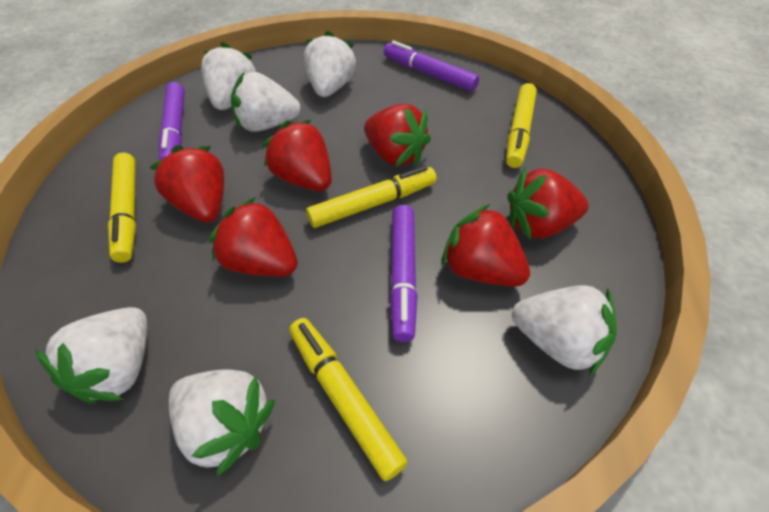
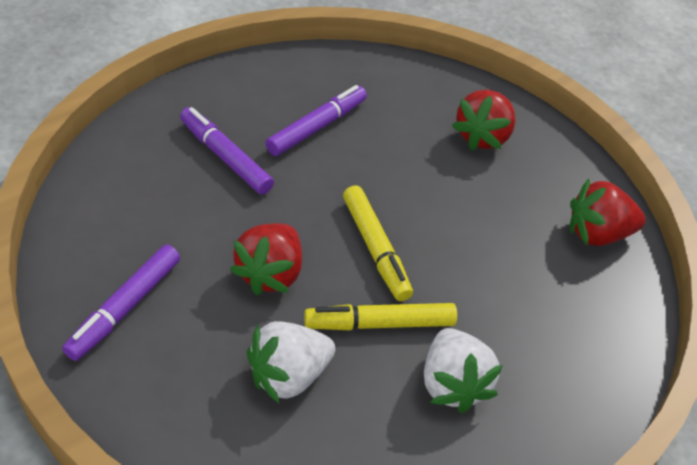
red strawberry: 6 -> 3
white strawberry: 6 -> 2
yellow marker: 4 -> 2

